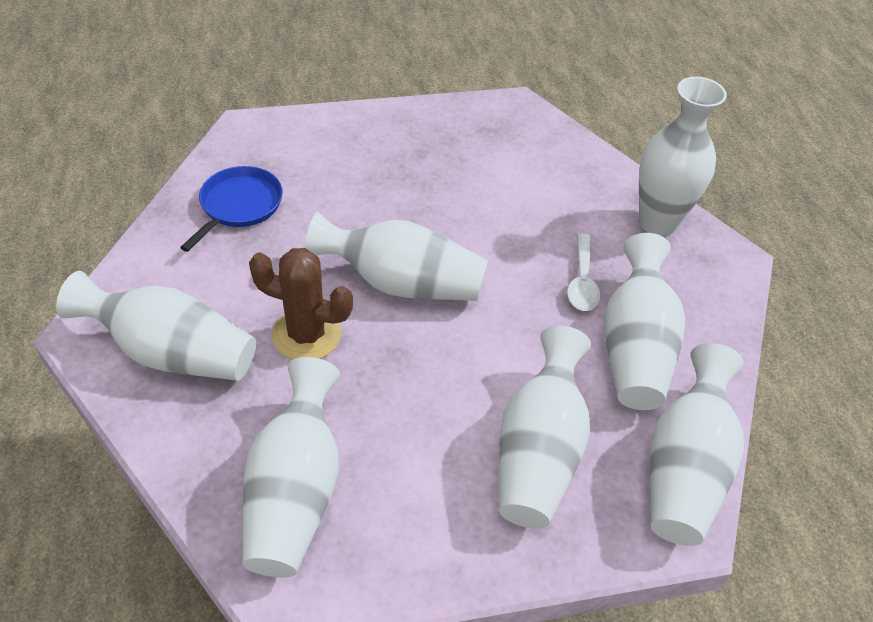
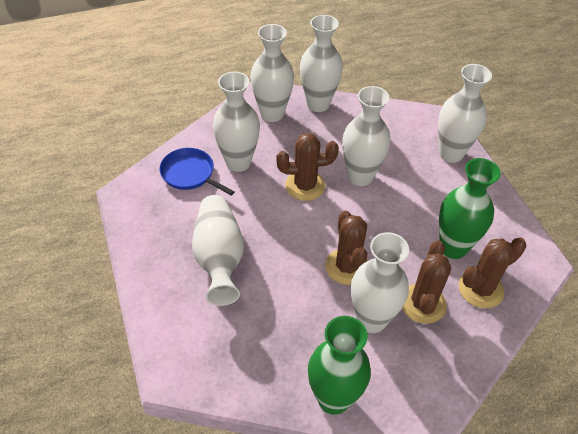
brown cactus: 1 -> 4
green vase: 0 -> 2
white spoon: 1 -> 0

